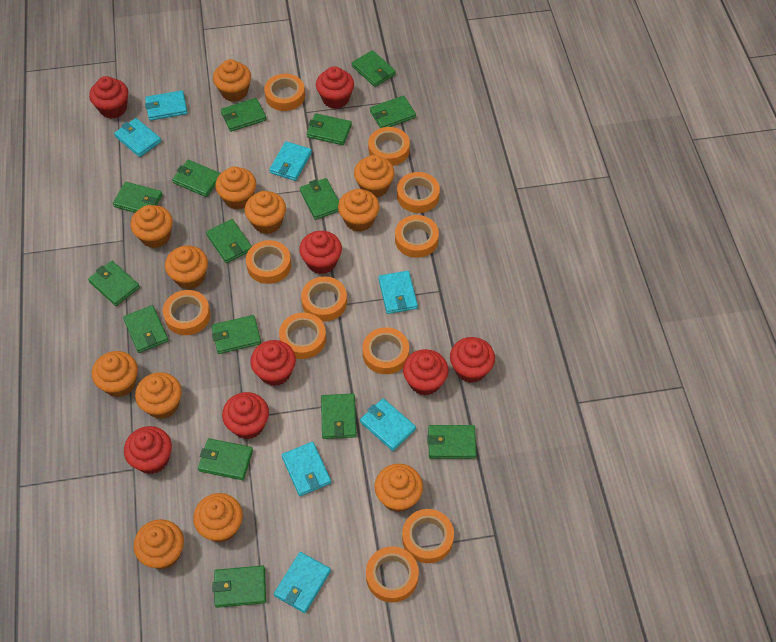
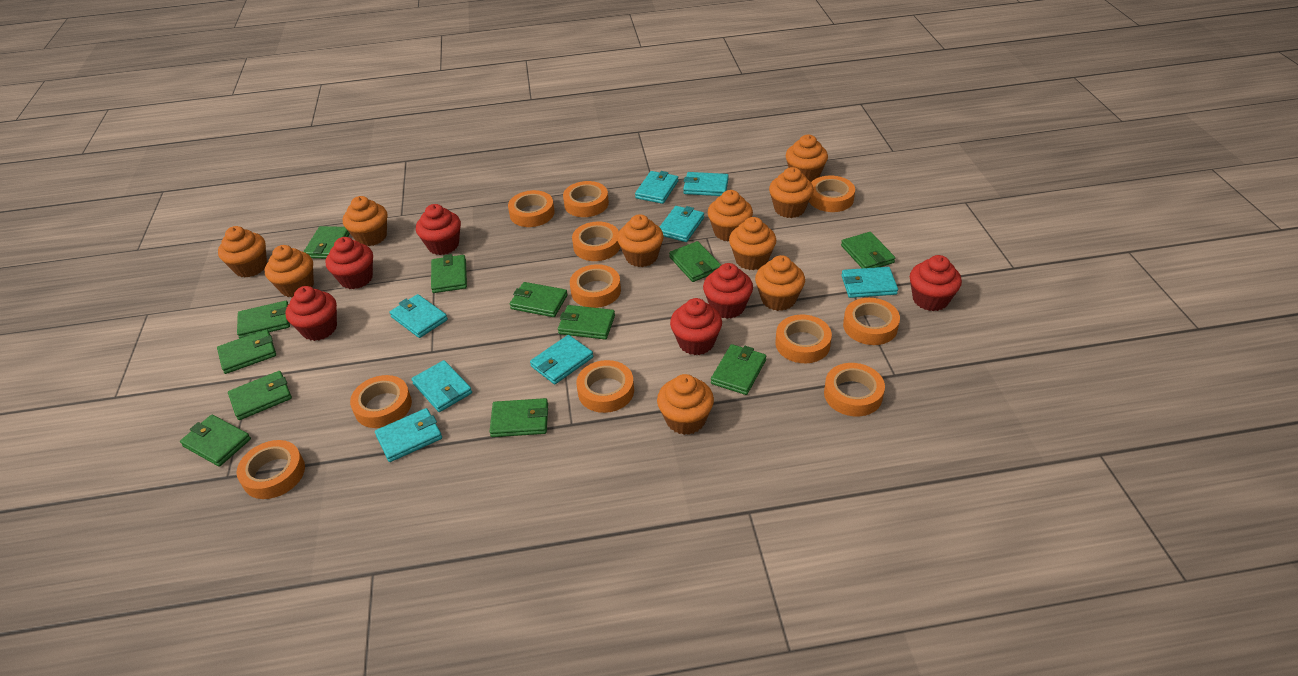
green wallet: 15 -> 12
orange cupcake: 12 -> 10
red cupcake: 8 -> 6
turquoise wallet: 7 -> 8

